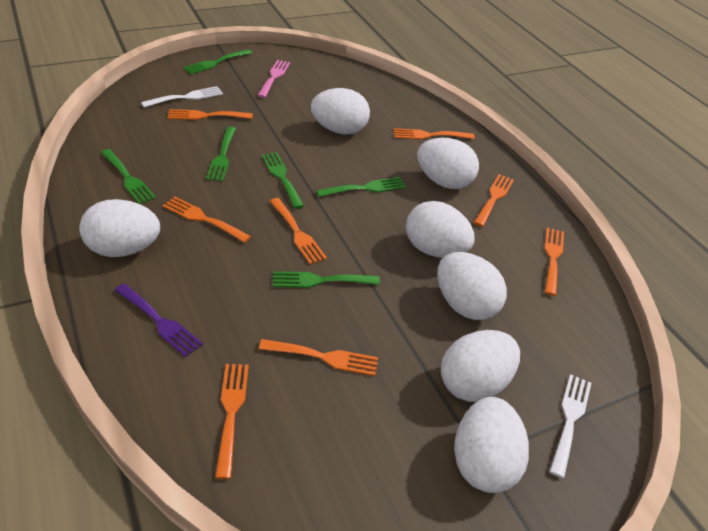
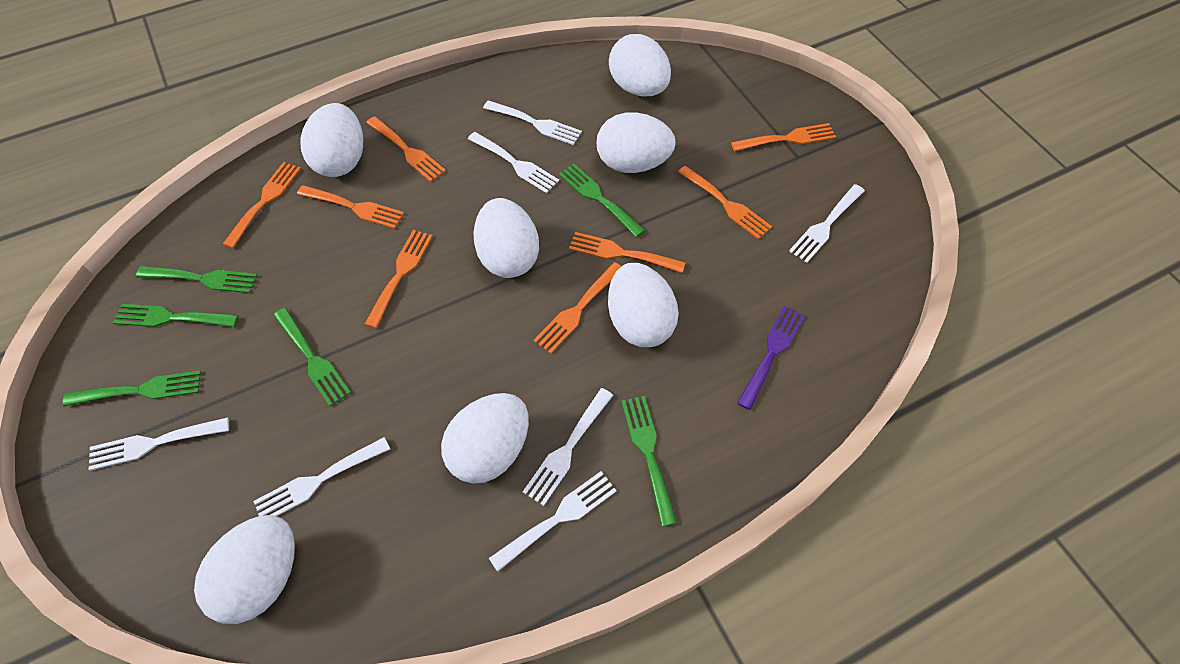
pink fork: 1 -> 0
white fork: 2 -> 7

